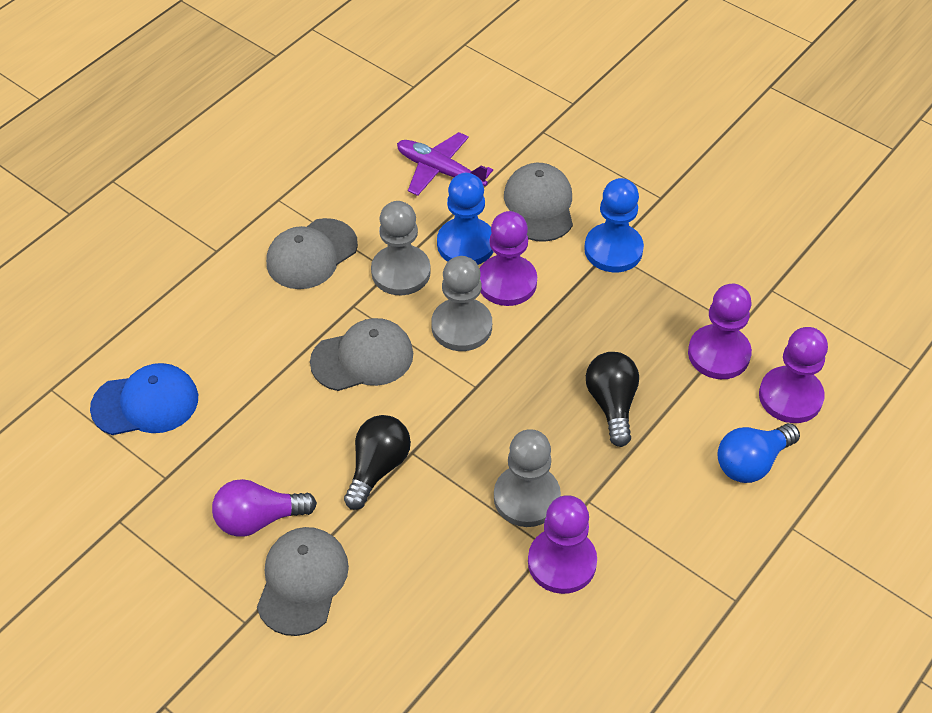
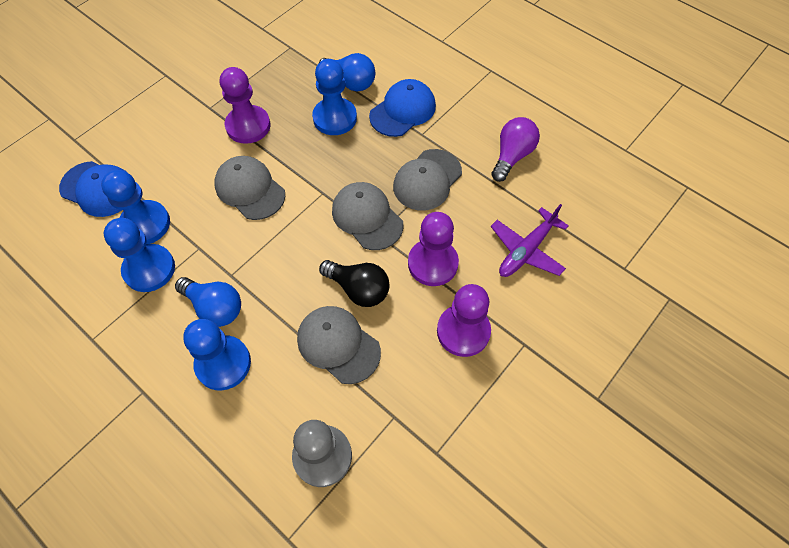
black light bulb: 2 -> 1
blue cap: 1 -> 2
blue light bulb: 1 -> 2
blue pawn: 2 -> 4
grey pawn: 3 -> 1
purple pawn: 4 -> 3

